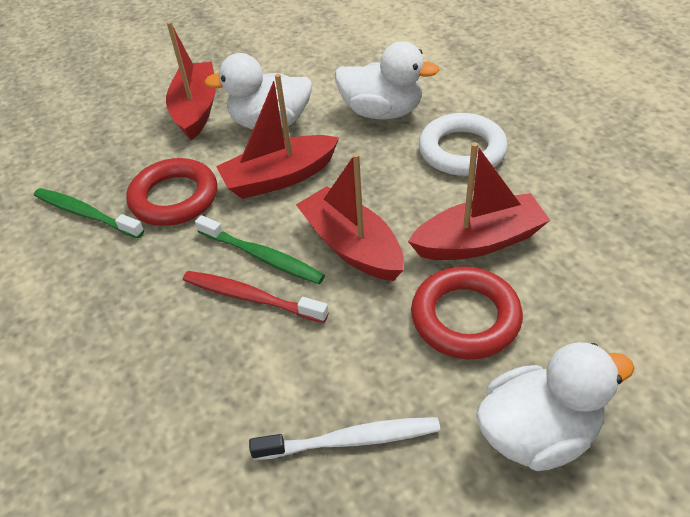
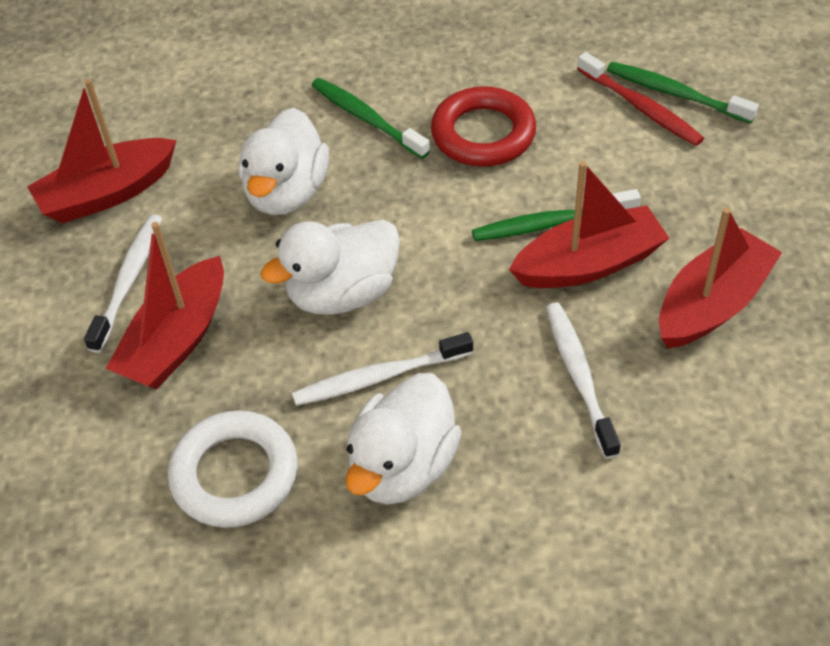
green toothbrush: 2 -> 3
red ring: 2 -> 1
white toothbrush: 1 -> 3

